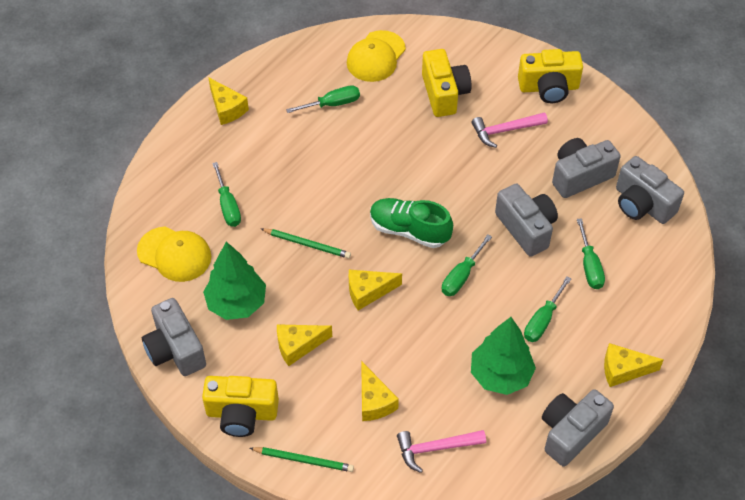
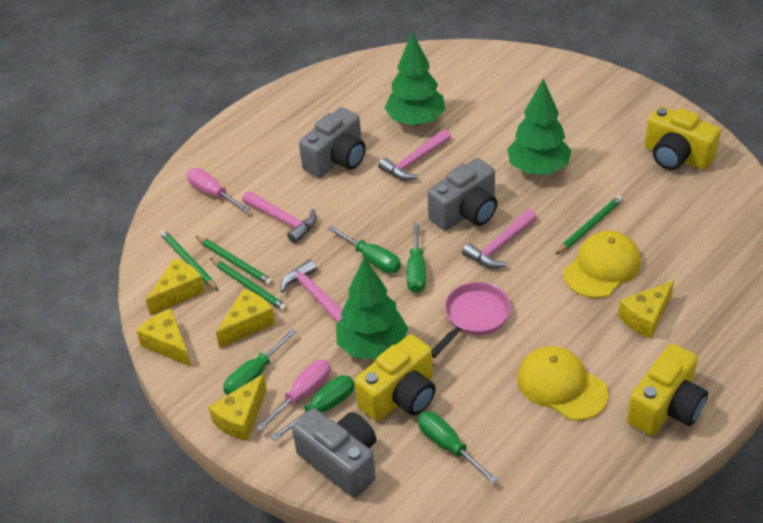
green pencil: 2 -> 4
green shoe: 1 -> 0
green tree: 2 -> 3
grey camera: 5 -> 3
pink hammer: 2 -> 4
pink pan: 0 -> 1
pink screwdriver: 0 -> 2

